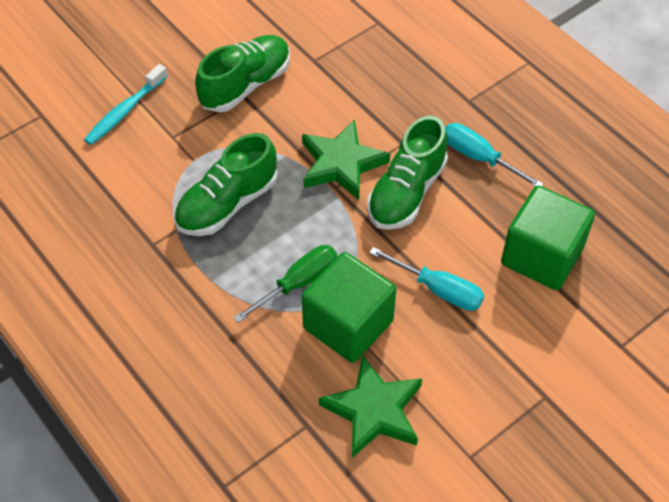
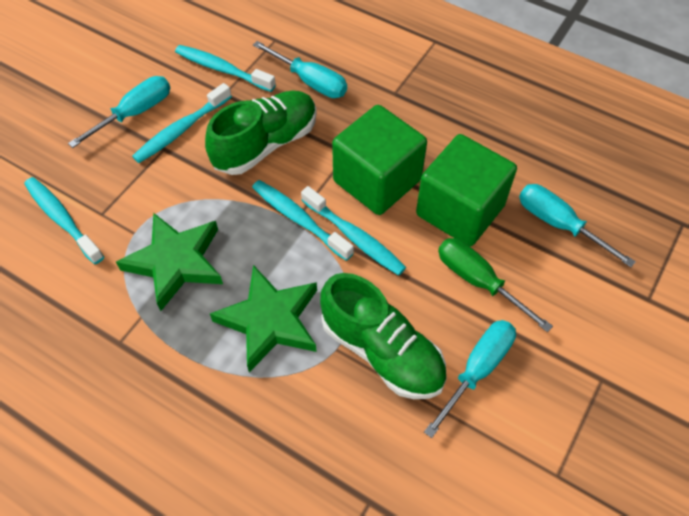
green shoe: 3 -> 2
turquoise screwdriver: 2 -> 4
turquoise toothbrush: 1 -> 5

